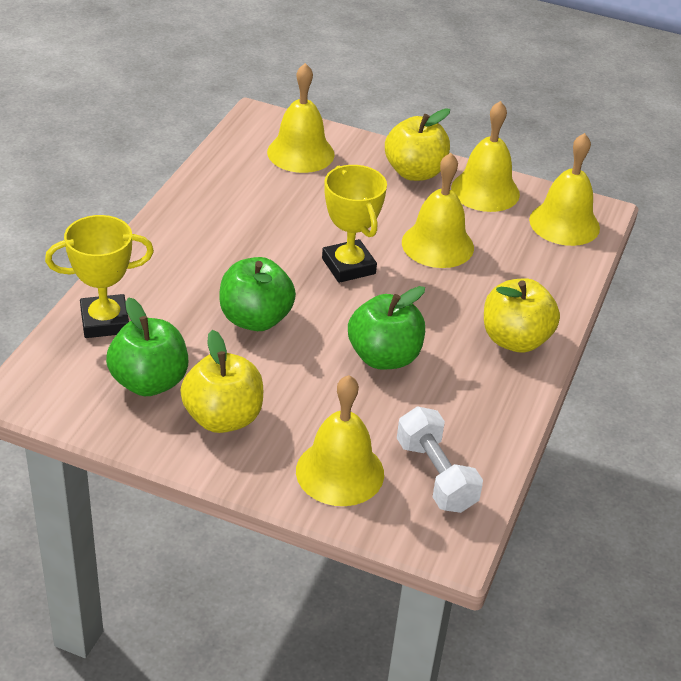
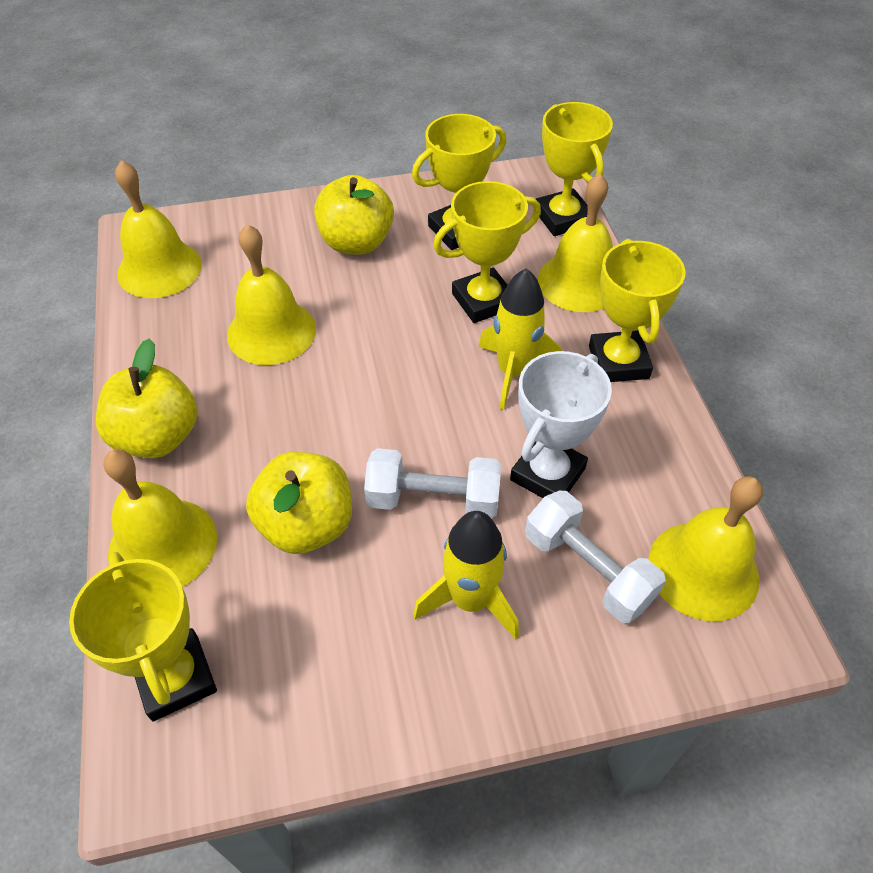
green apple: 3 -> 0
white dumbbell: 1 -> 2
white trophy: 0 -> 1
yellow rocket: 0 -> 2
yellow trophy: 2 -> 5

